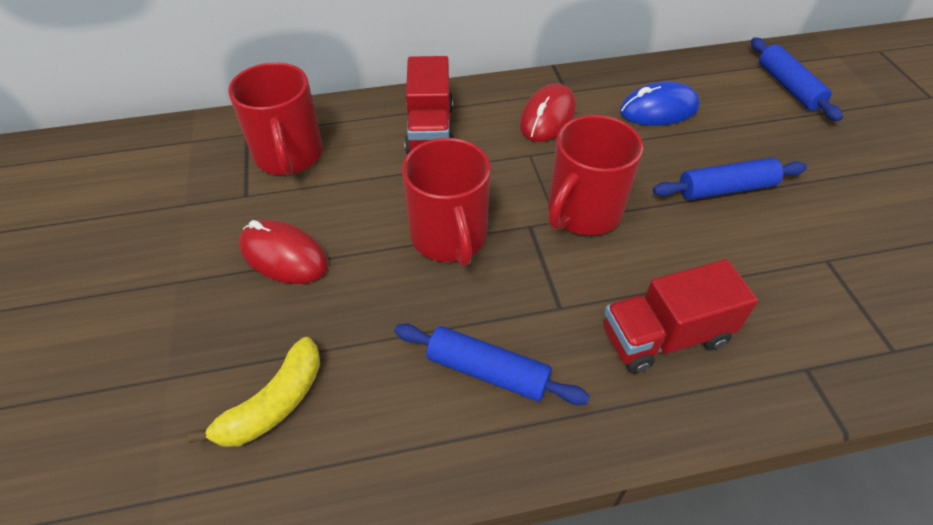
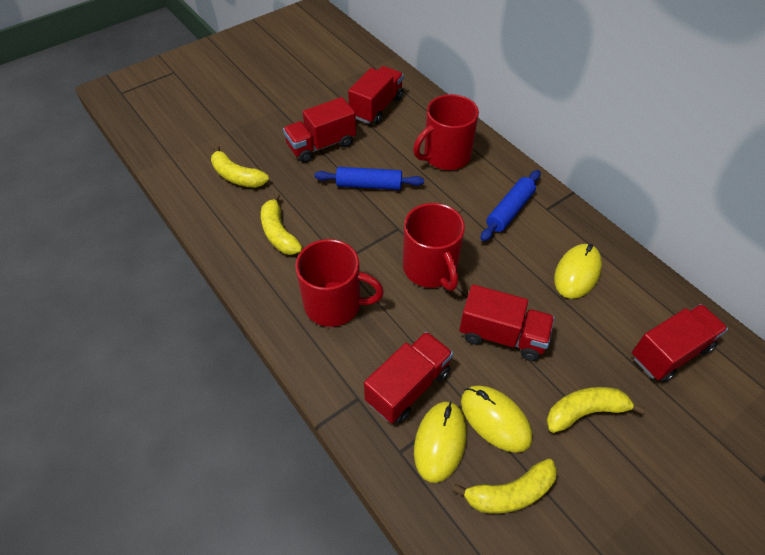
blue mouse: 1 -> 0
blue rolling pin: 3 -> 2
red mouse: 2 -> 0
red truck: 2 -> 5
yellow banana: 1 -> 4
yellow mouse: 0 -> 3

